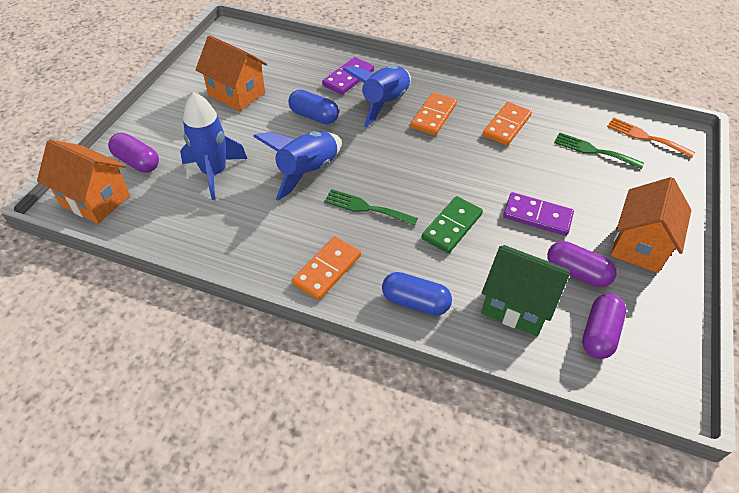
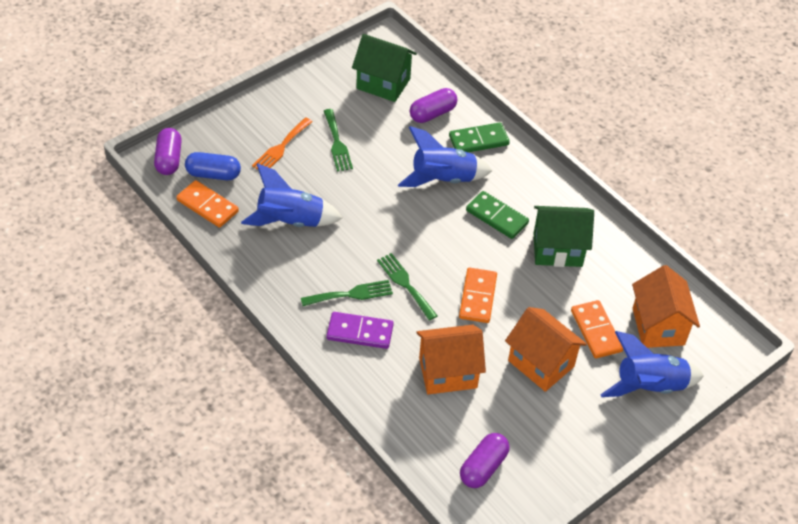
blue capsule: 2 -> 1
green domino: 1 -> 2
green fork: 2 -> 3
green house: 1 -> 2
purple domino: 2 -> 1

